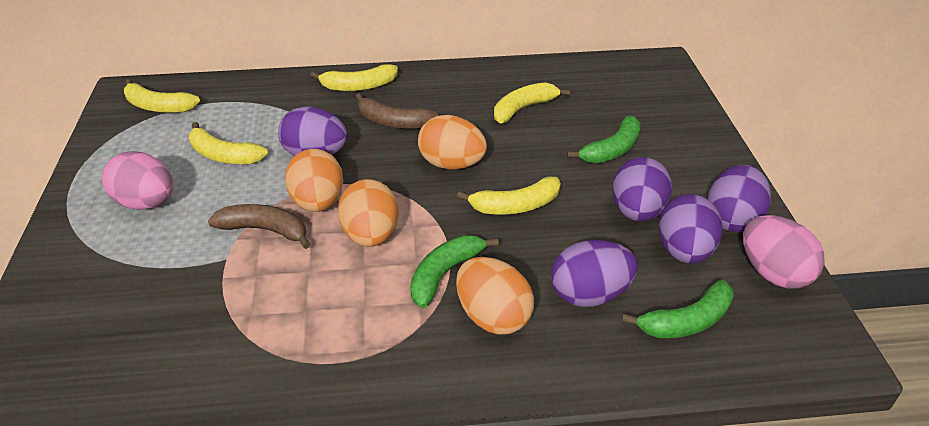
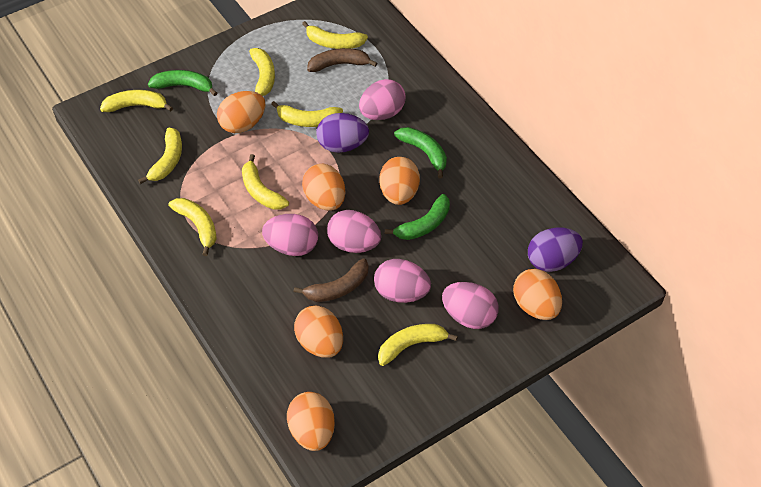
orange egg: 4 -> 6
pink egg: 2 -> 5
purple egg: 5 -> 2
yellow banana: 5 -> 8

